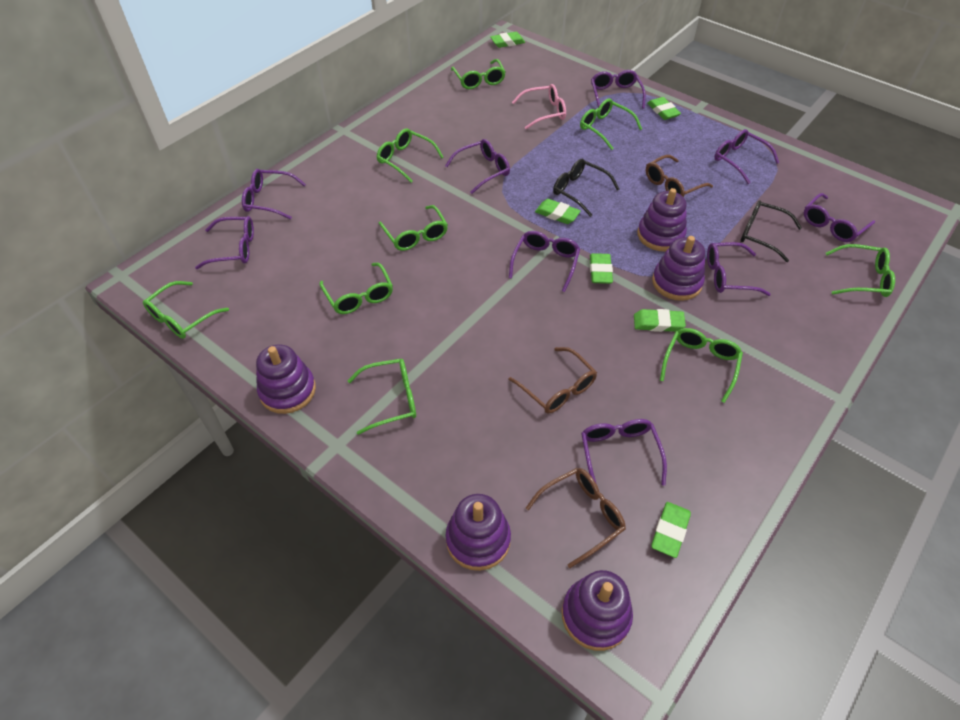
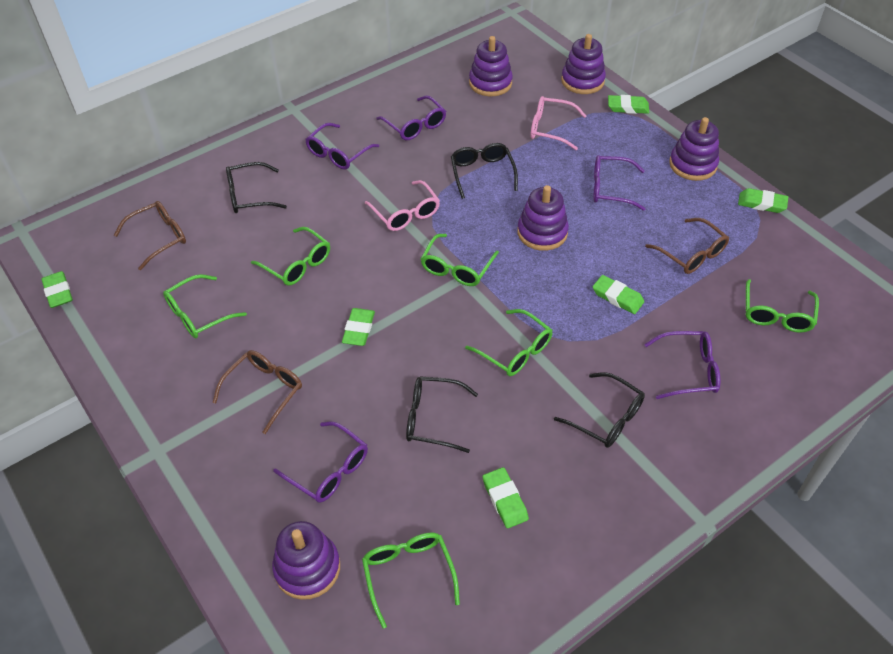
black glasses: 2 -> 4
green glasses: 9 -> 6
pink glasses: 1 -> 2
purple glasses: 9 -> 5

